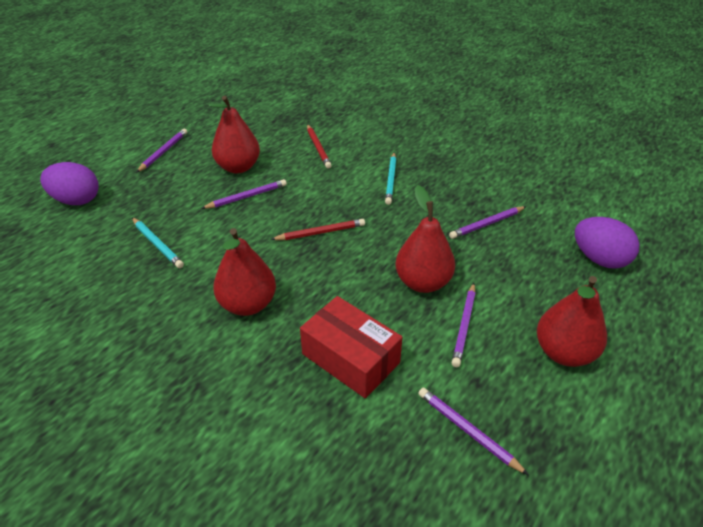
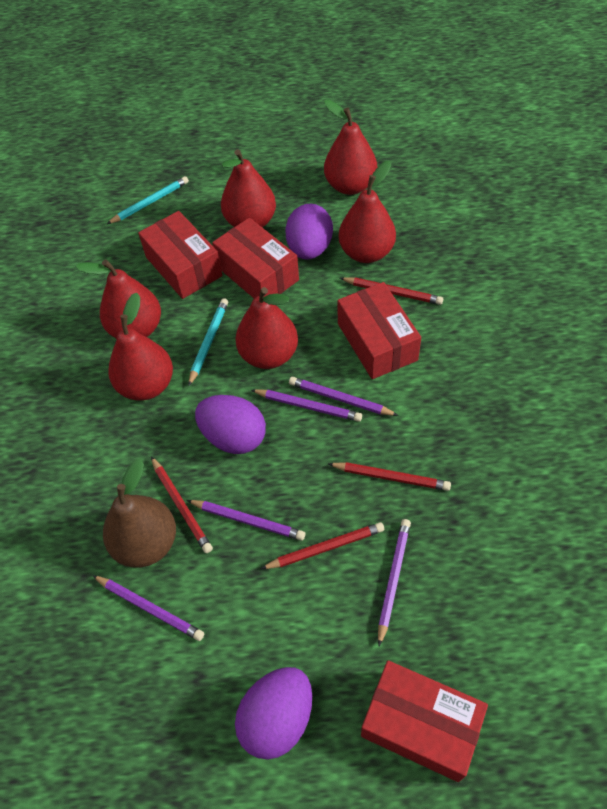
brown pear: 0 -> 1
purple egg: 2 -> 3
red box: 1 -> 4
red pear: 4 -> 6
red pencil: 2 -> 4

